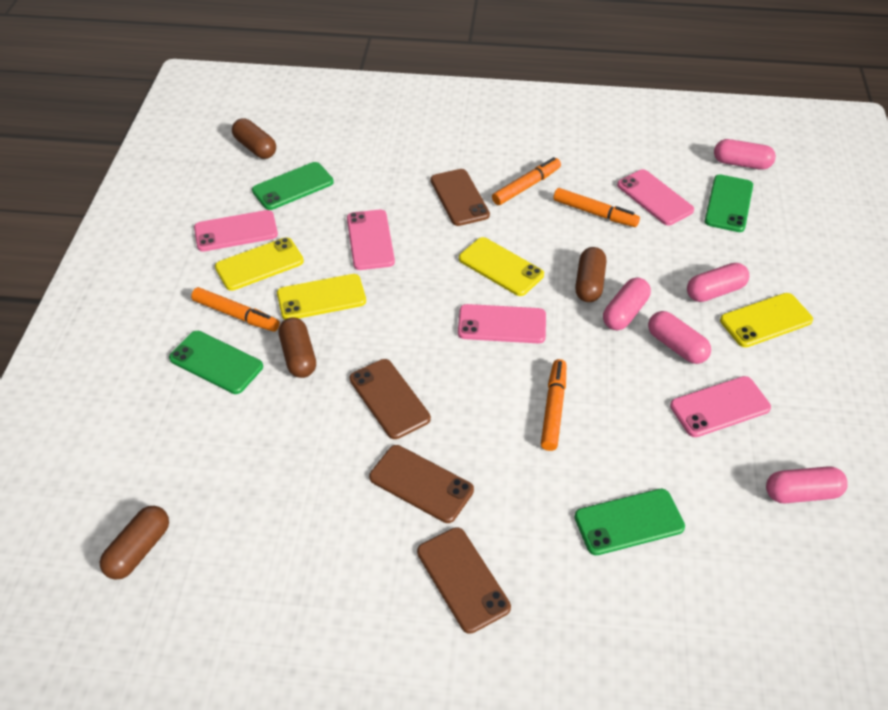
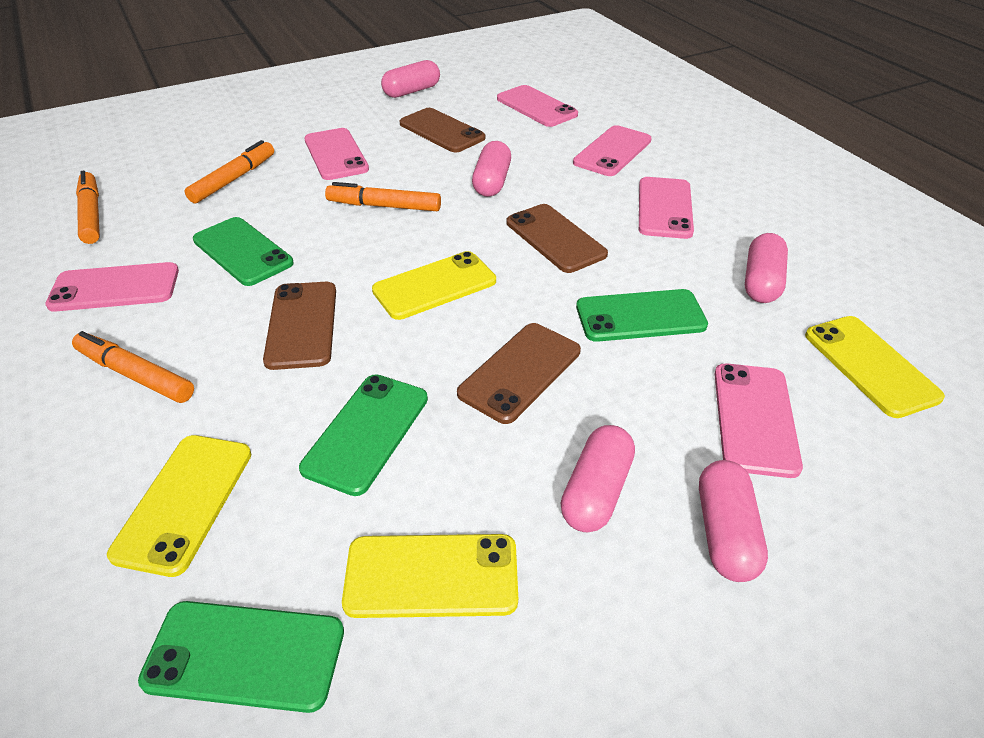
brown capsule: 4 -> 0
pink phone: 5 -> 6

